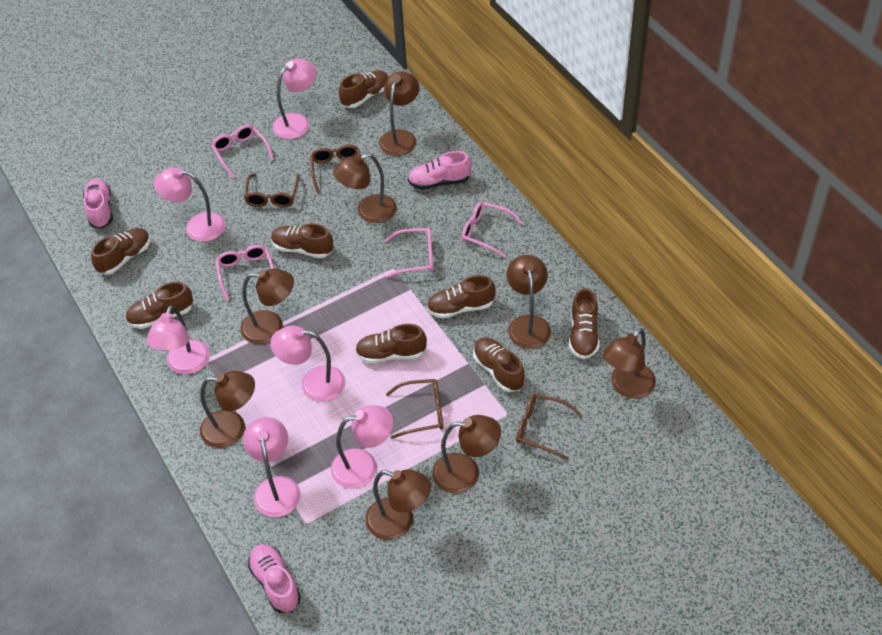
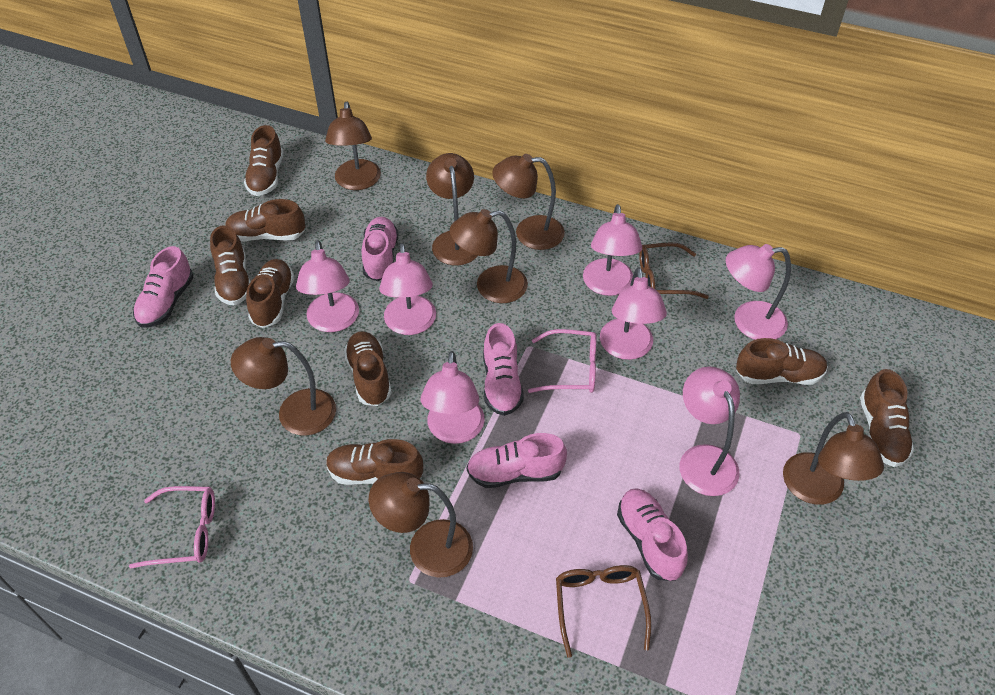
brown glasses: 4 -> 2
brown lamp: 8 -> 7
pink glasses: 4 -> 2
pink lamp: 6 -> 7
pink shoe: 3 -> 5

